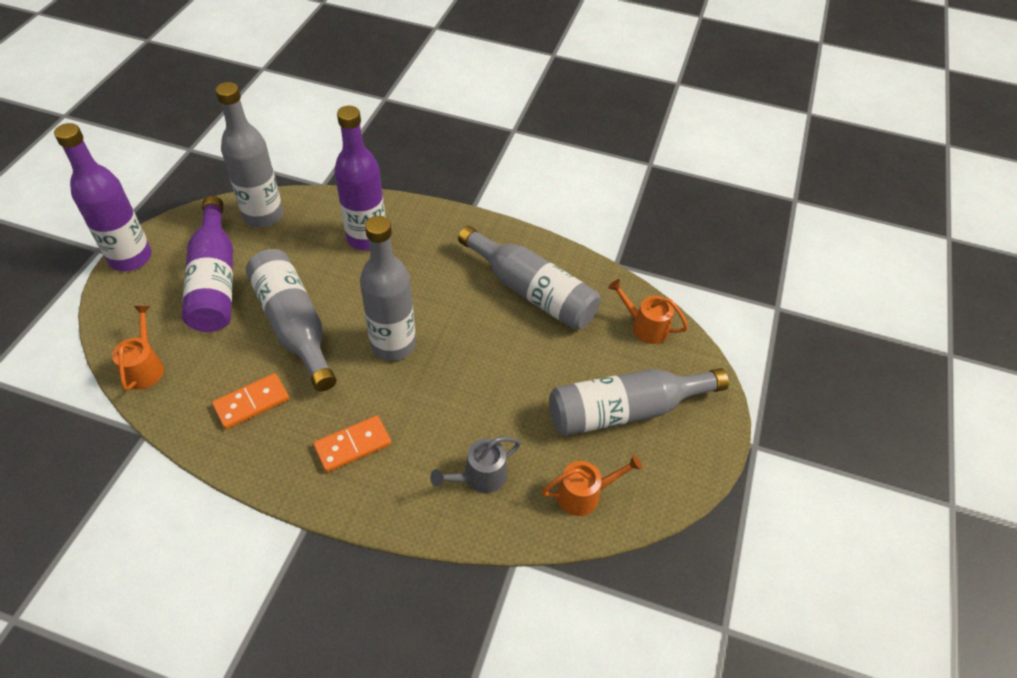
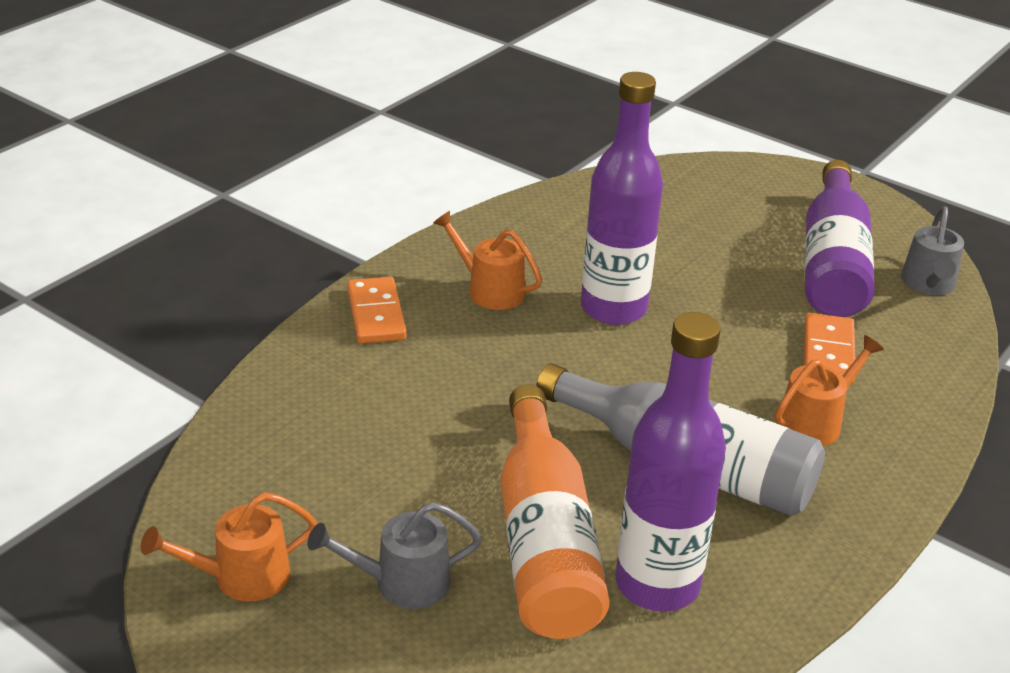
grey bottle: 5 -> 1
grey watering can: 1 -> 2
orange bottle: 0 -> 1

